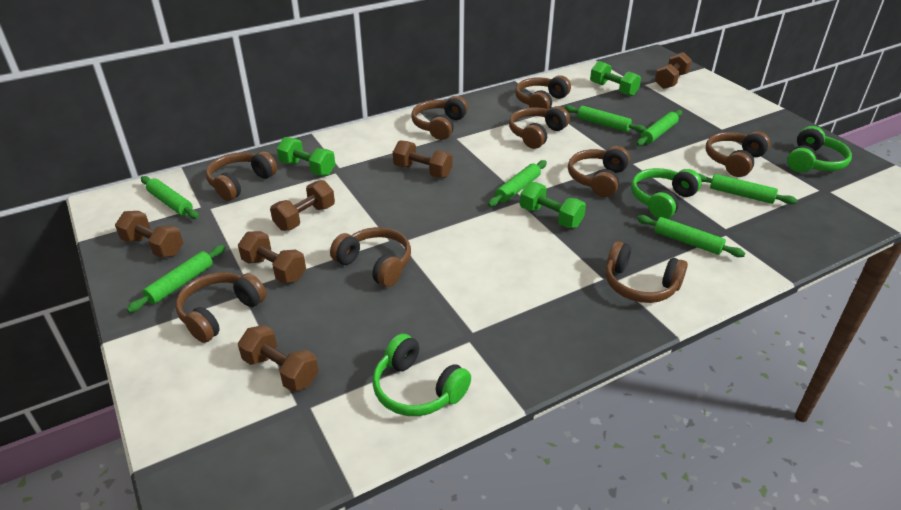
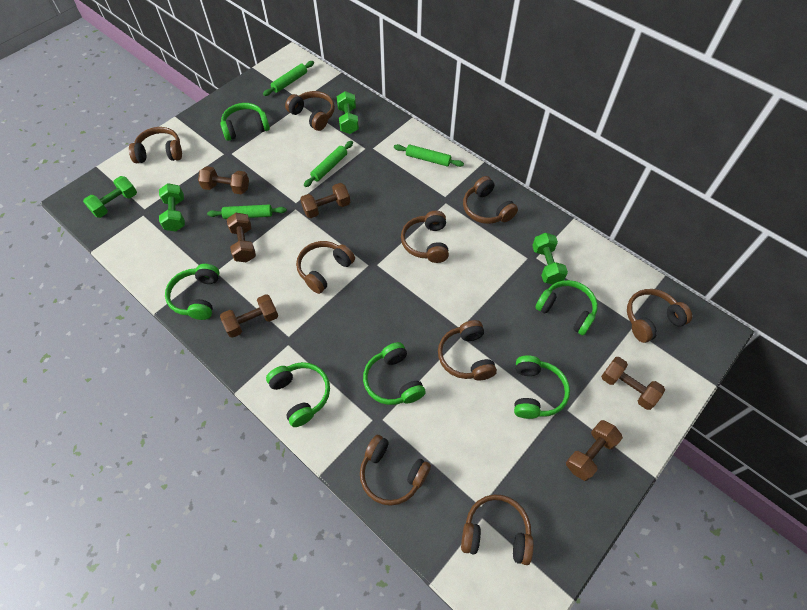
green dumbbell: 3 -> 4
green headphones: 3 -> 6
green rolling pin: 7 -> 4

